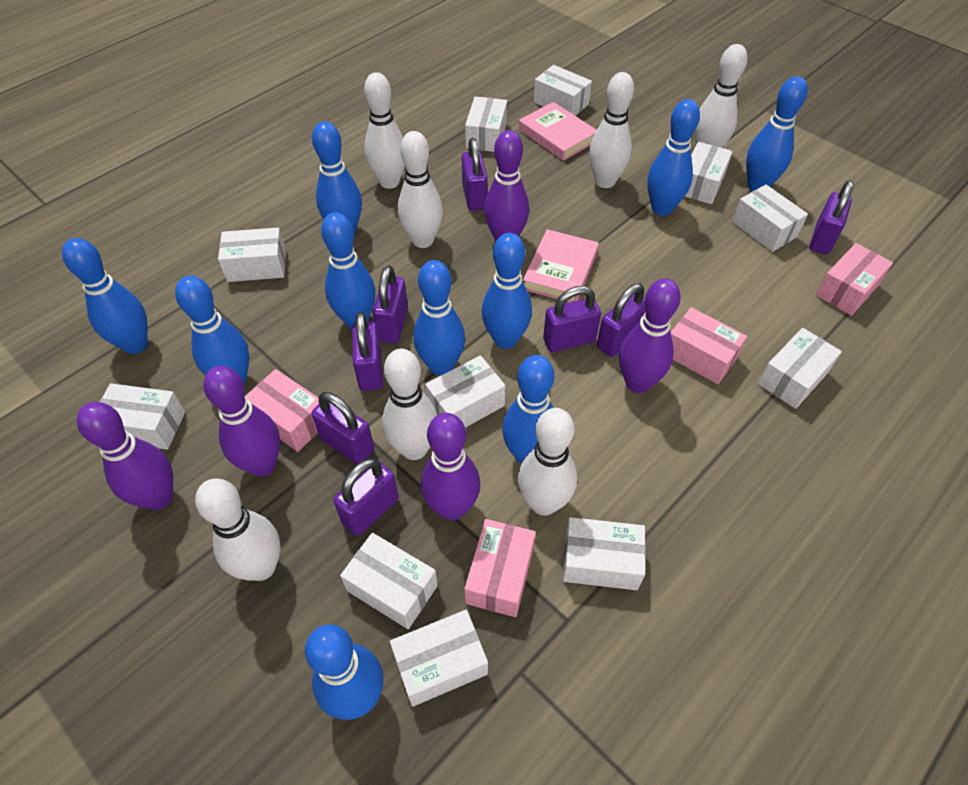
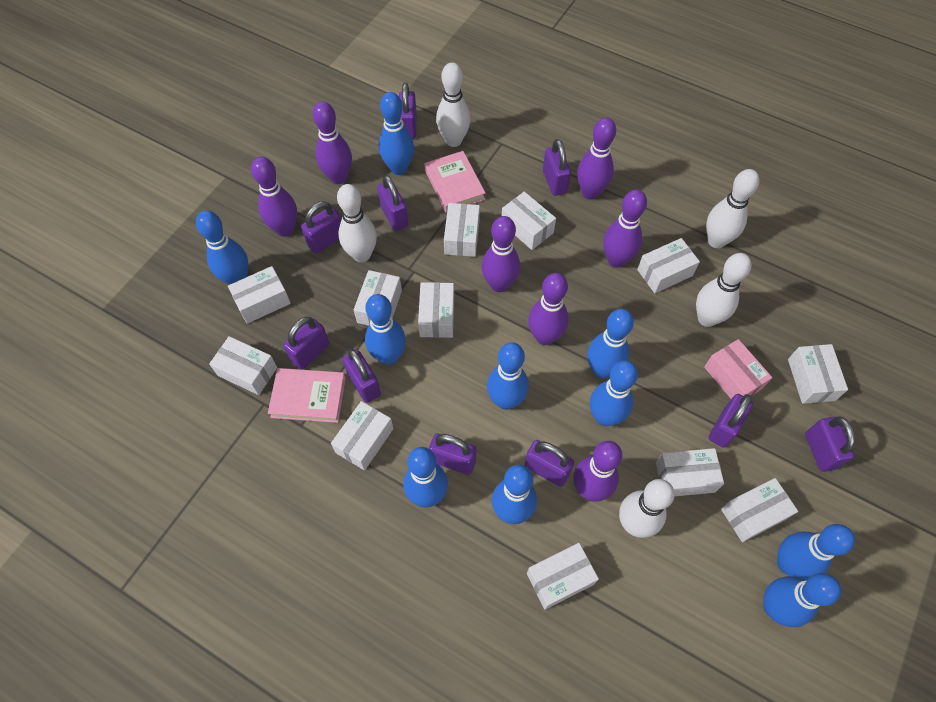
pink box: 4 -> 1
purple bowling pin: 5 -> 7
purple padlock: 8 -> 10
white bowling pin: 7 -> 5
white box: 11 -> 12

